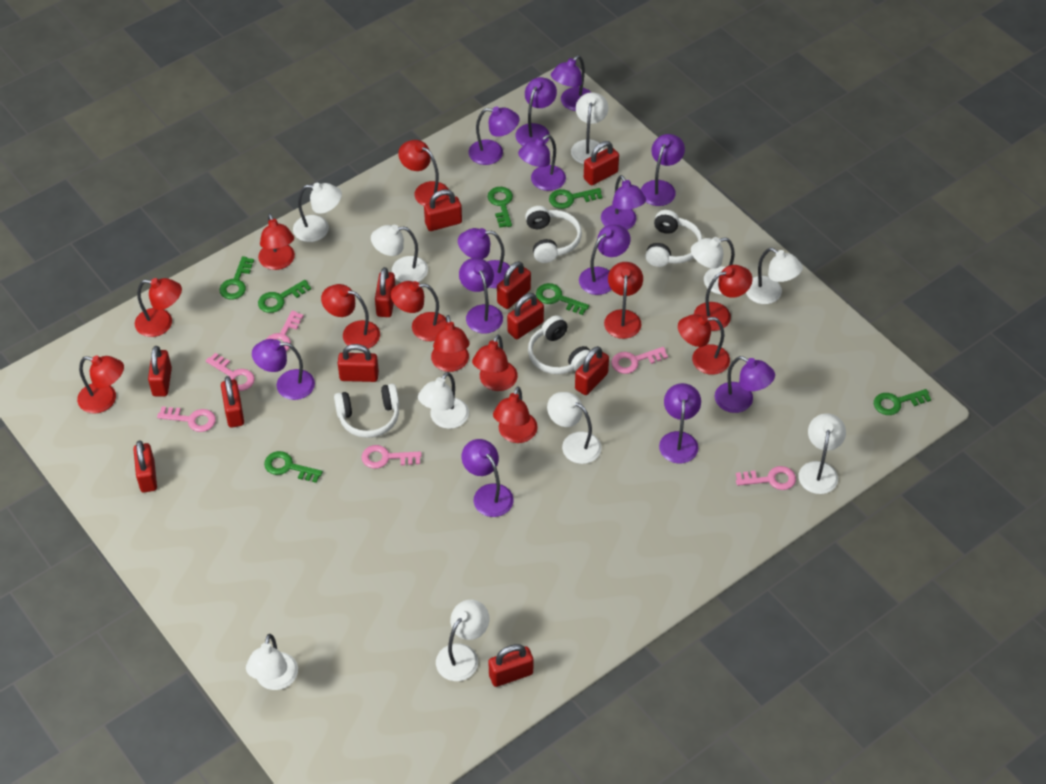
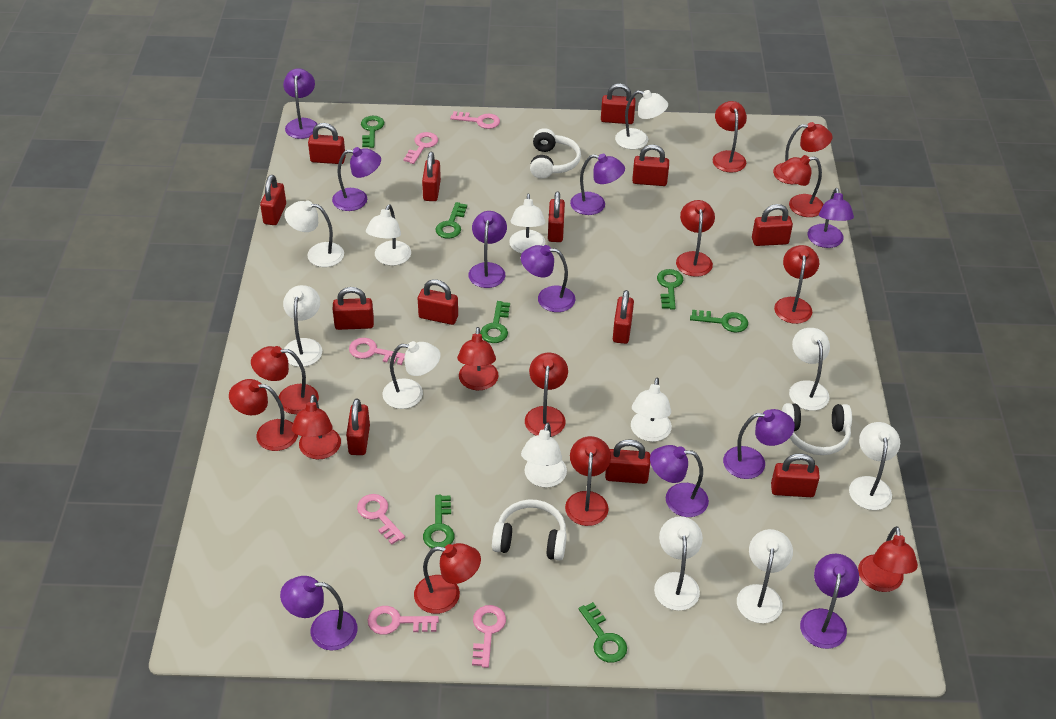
purple lamp: 13 -> 10
red lamp: 12 -> 13
red padlock: 11 -> 13
white headphones: 4 -> 3
white lamp: 10 -> 12

